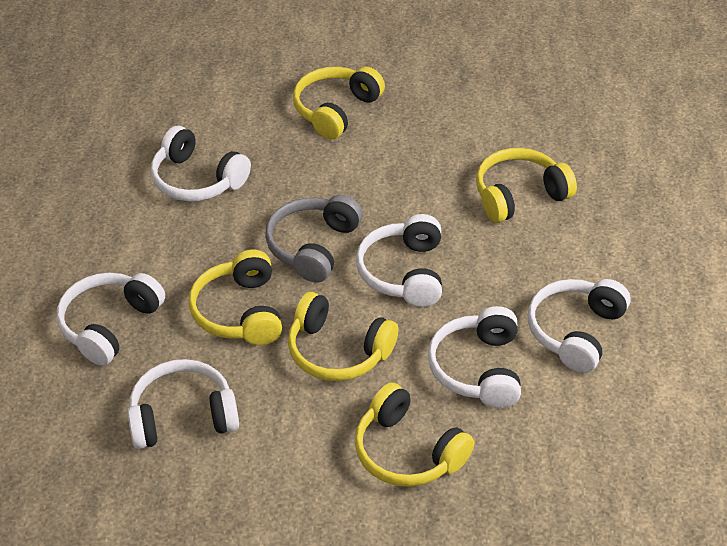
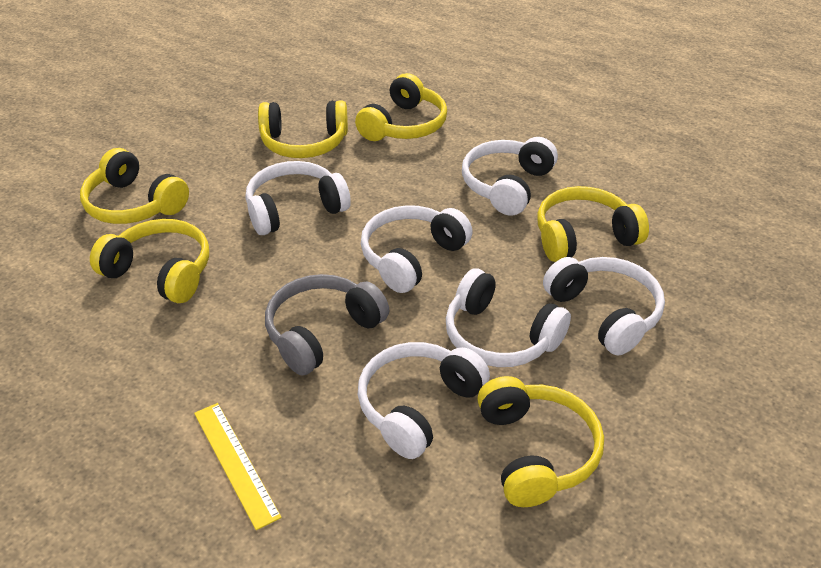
yellow headphones: 5 -> 6
yellow ruler: 0 -> 1

